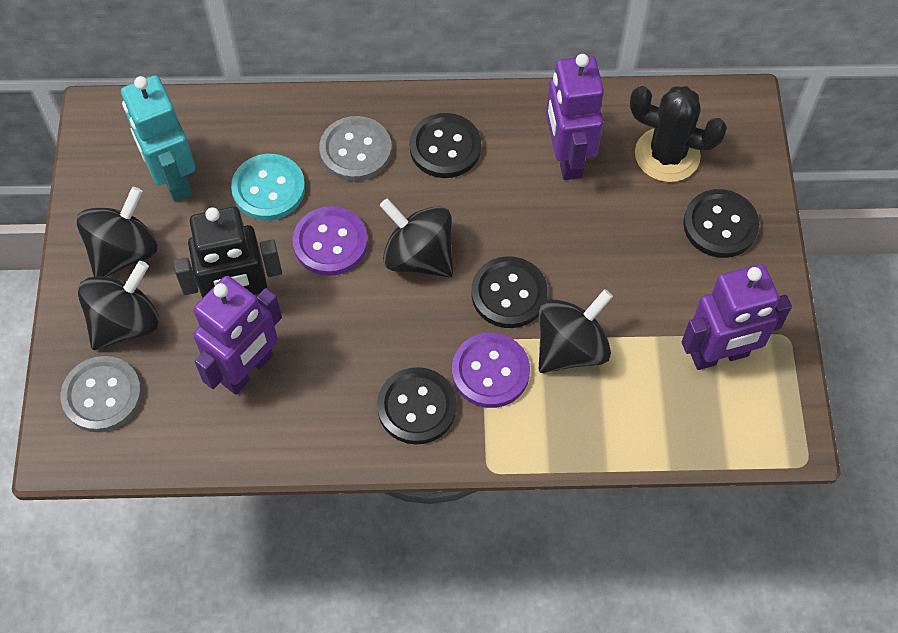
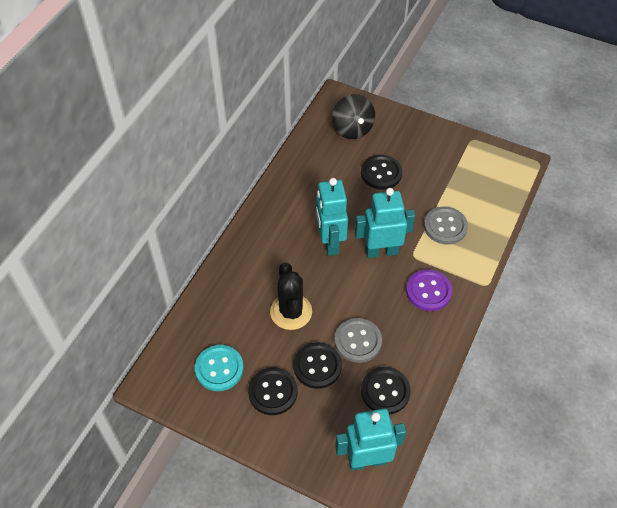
black robot: 1 -> 0
black spinning top: 4 -> 1
purple button: 2 -> 1
purple robot: 3 -> 0
turquoise robot: 1 -> 3

